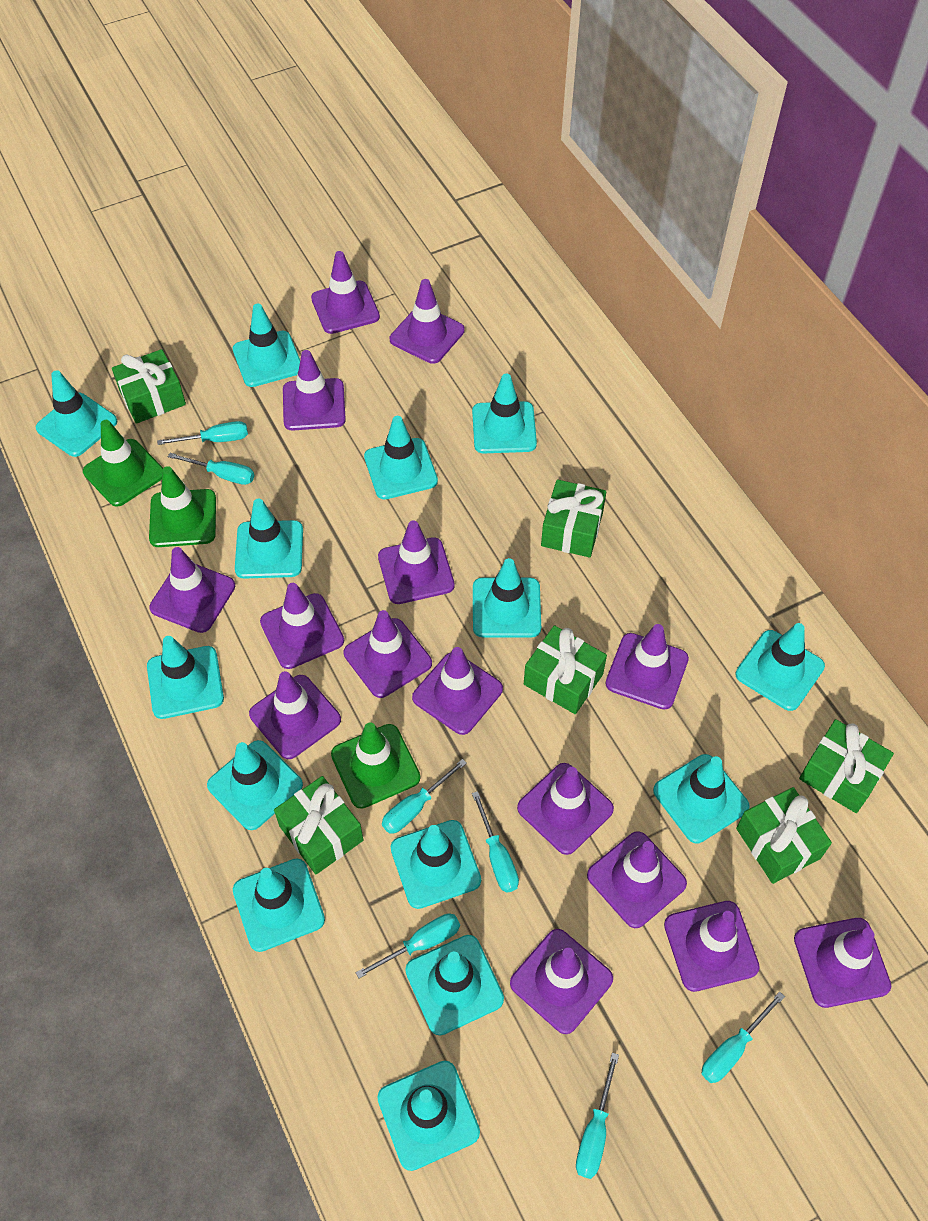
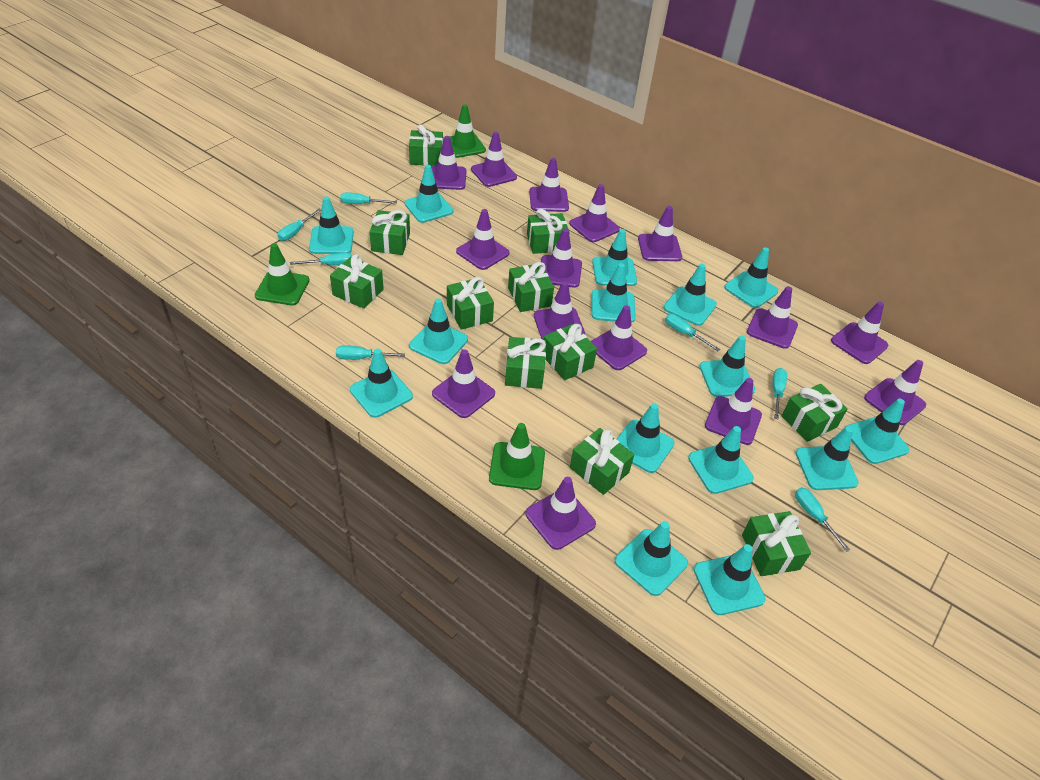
green gift: 6 -> 11
turquoise traffic cone: 14 -> 15

